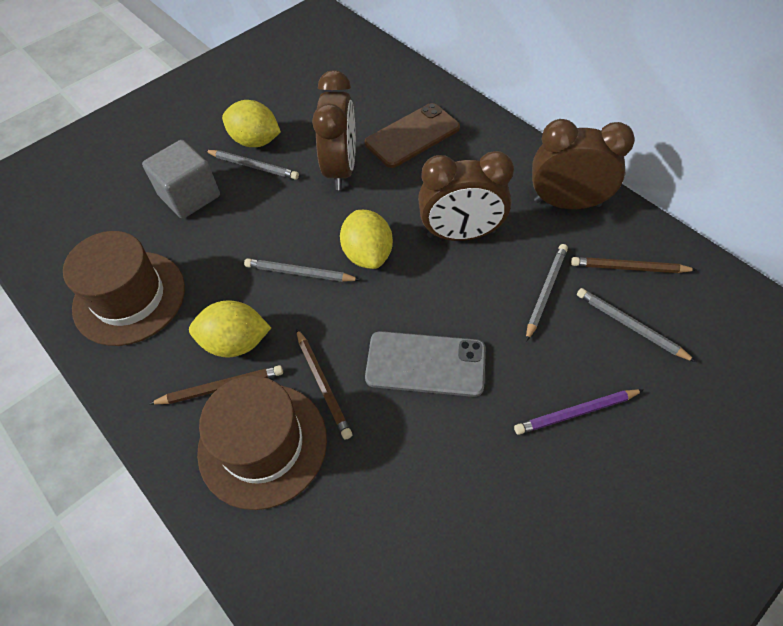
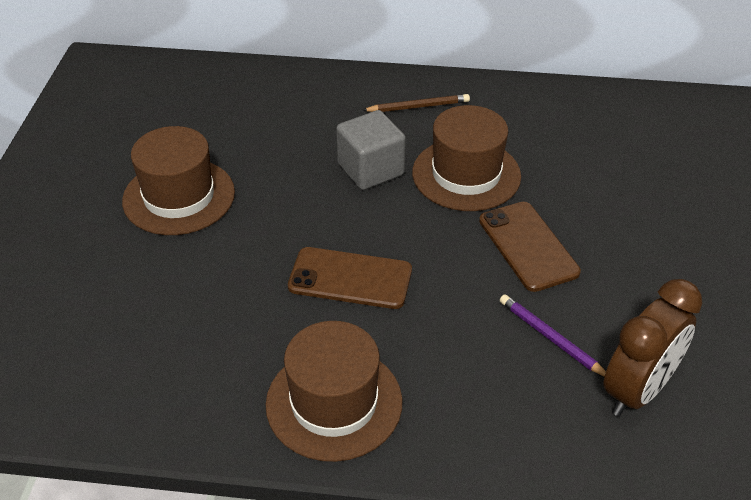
brown clock: 3 -> 1
brown hat: 2 -> 3
brown pencil: 3 -> 1
brown phone: 1 -> 2
grey pencil: 4 -> 0
grey phone: 1 -> 0
yellow lemon: 3 -> 0

